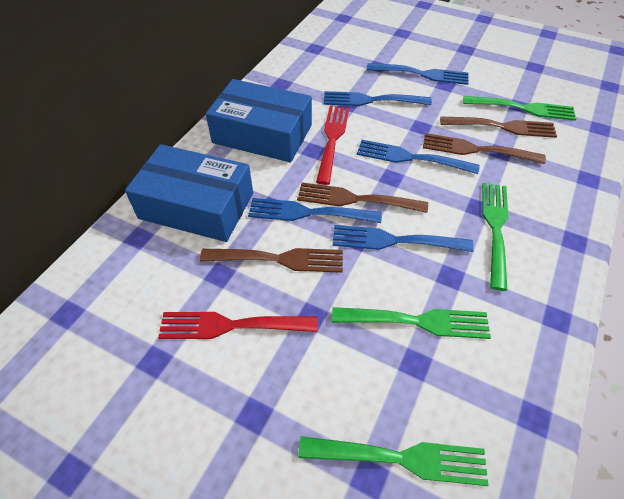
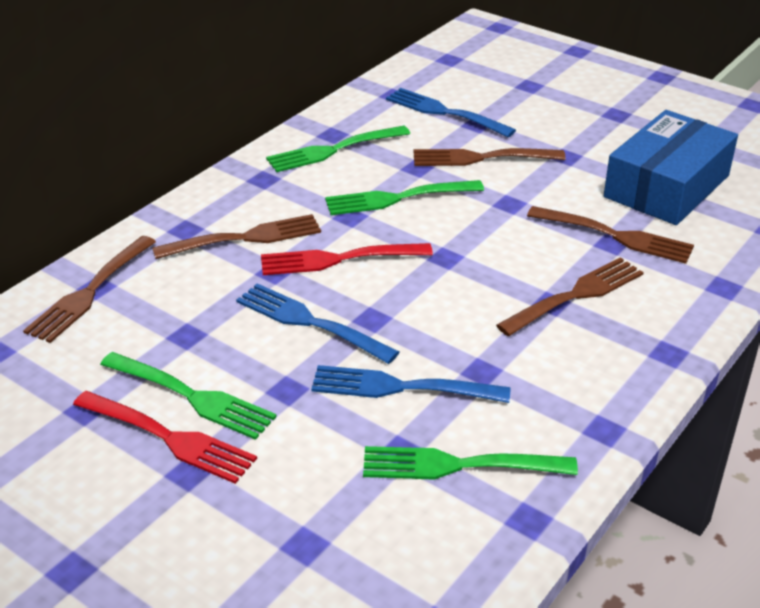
blue box: 2 -> 1
blue fork: 5 -> 3
brown fork: 4 -> 5

